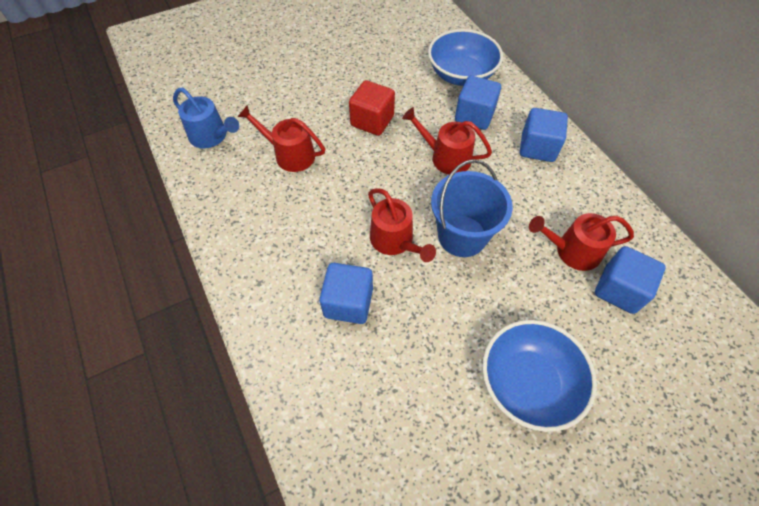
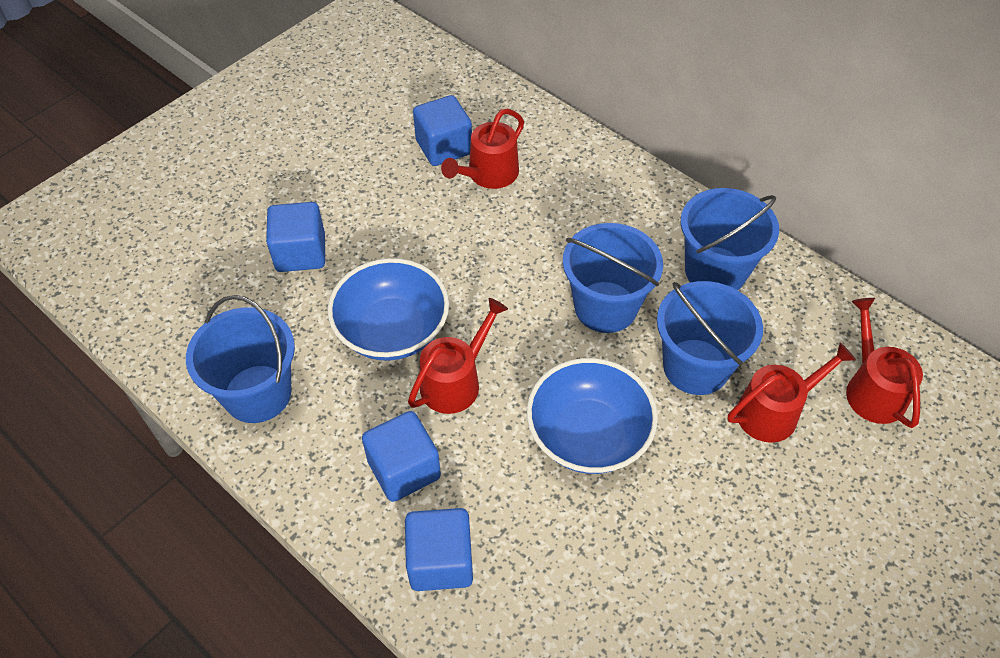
blue bucket: 1 -> 4
blue watering can: 1 -> 0
red cube: 1 -> 0

